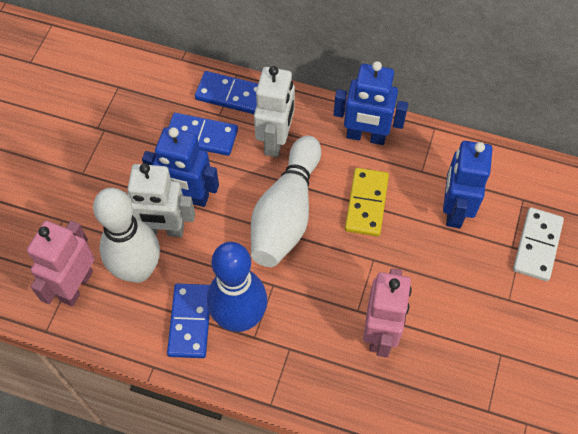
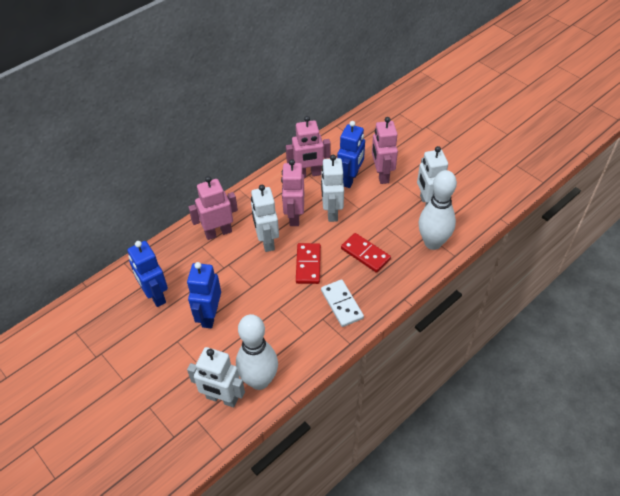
blue bowling pin: 1 -> 0
blue domino: 3 -> 0
pink robot: 2 -> 4
red domino: 0 -> 2
white robot: 2 -> 4
yellow domino: 1 -> 0

